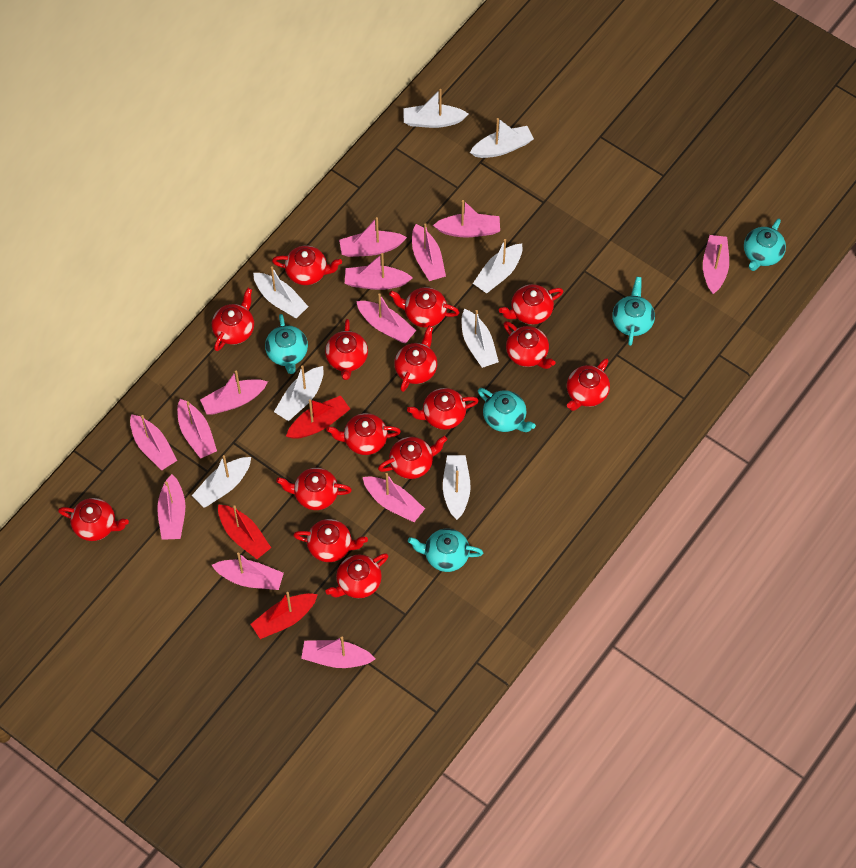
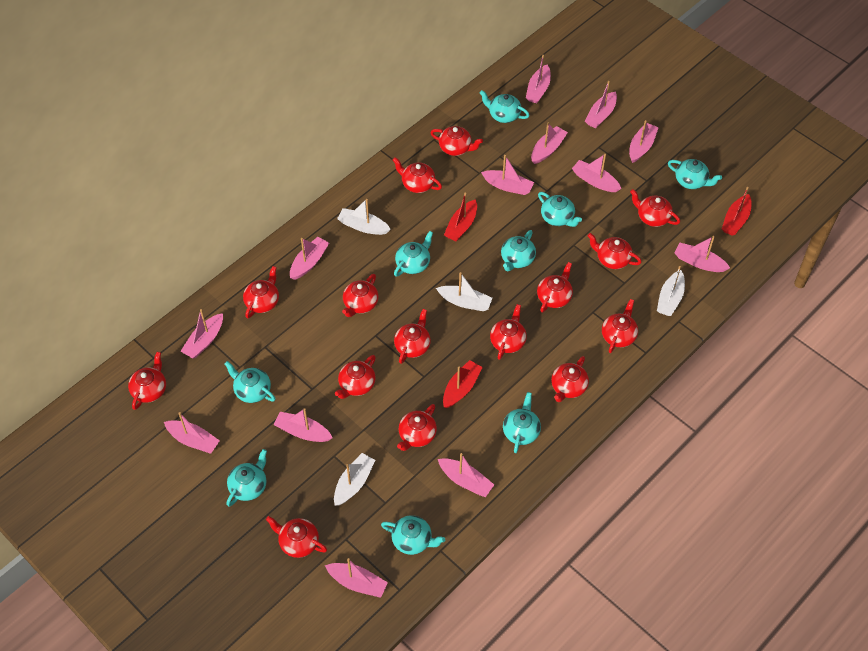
turquoise teapot: 5 -> 9
white boat: 8 -> 4

